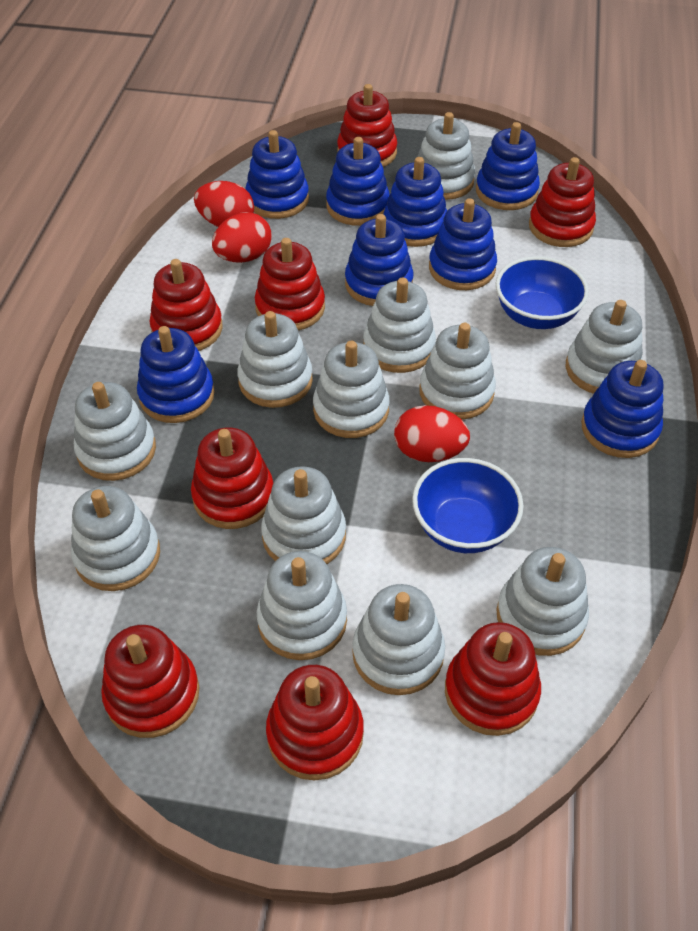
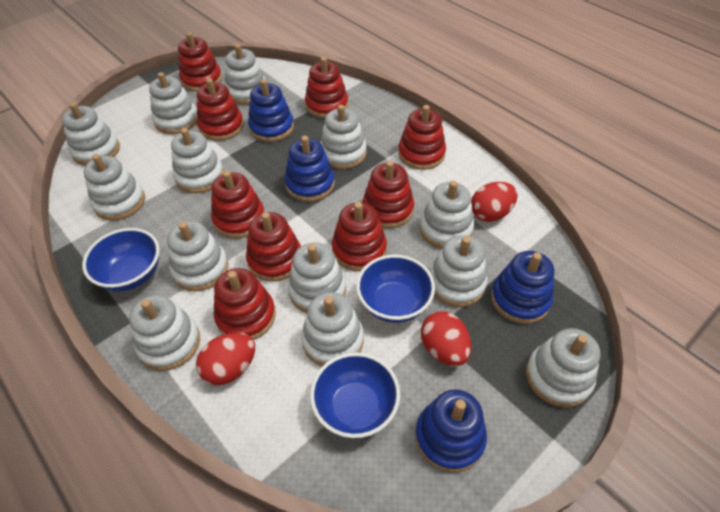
blue bowl: 2 -> 3
blue stacking toy: 8 -> 4
red stacking toy: 8 -> 9
white stacking toy: 12 -> 13

